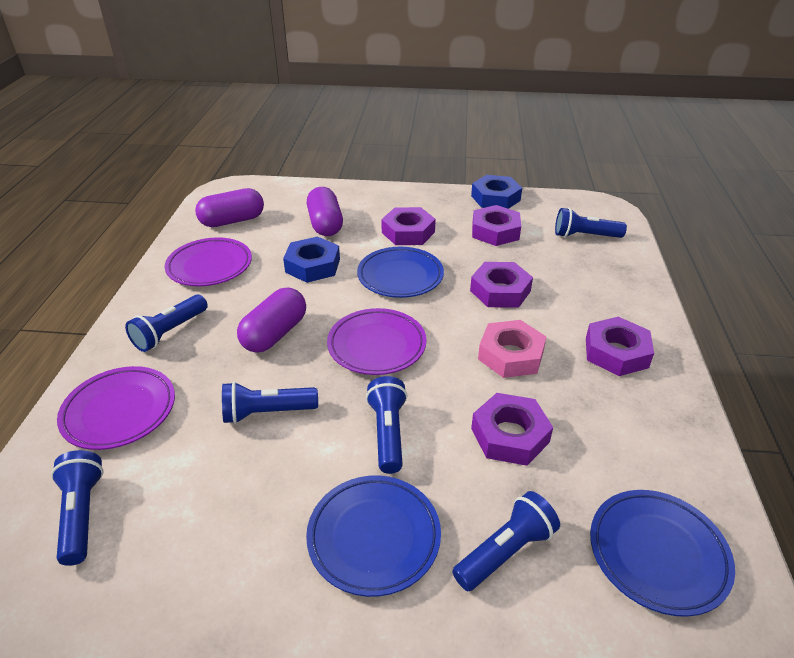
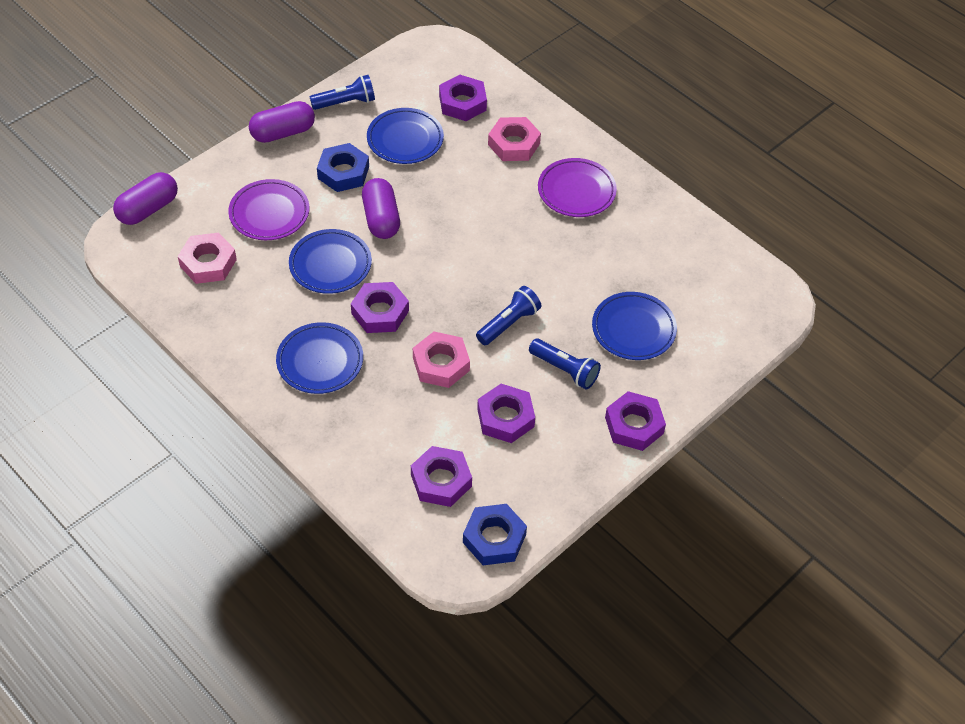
blue flashlight: 6 -> 3
blue plate: 3 -> 4
pink nut: 1 -> 3
purple plate: 3 -> 2

